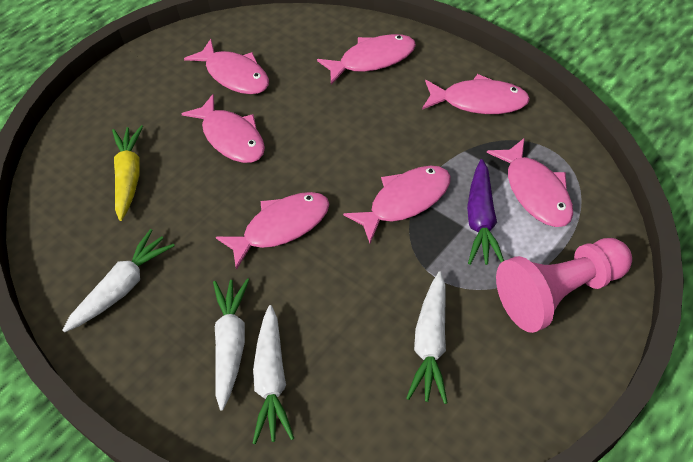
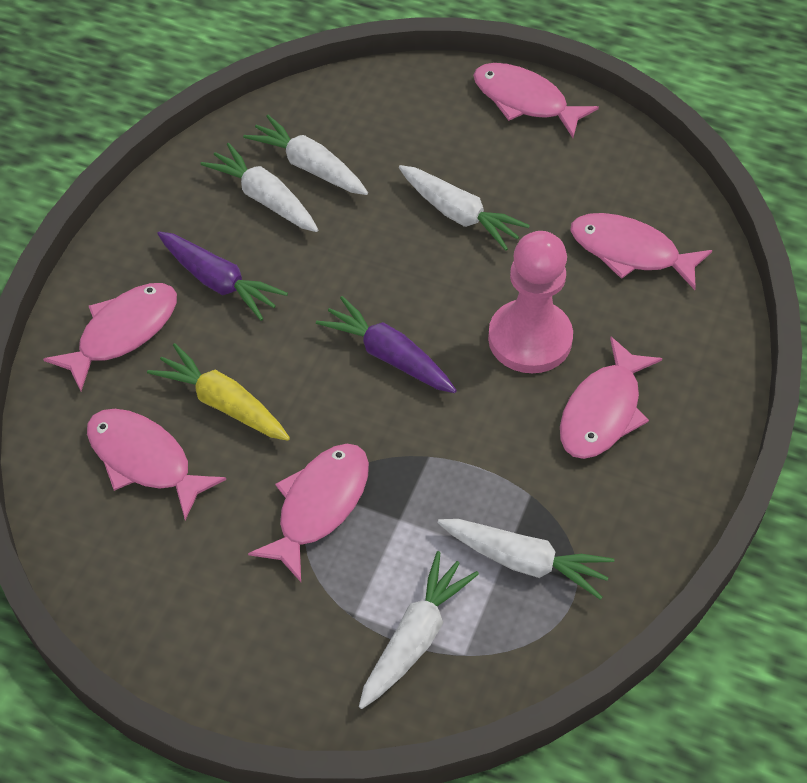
pink fish: 7 -> 6
purple carrot: 1 -> 2
white carrot: 4 -> 5

